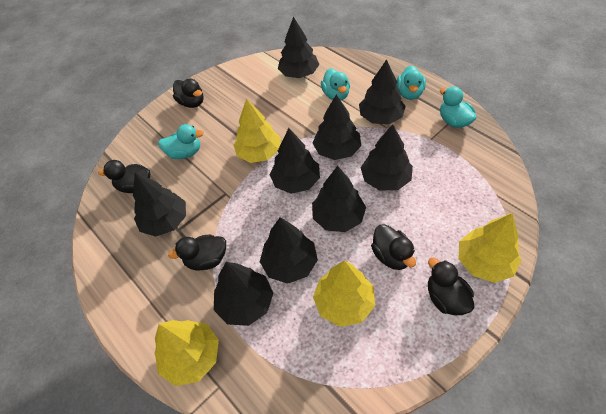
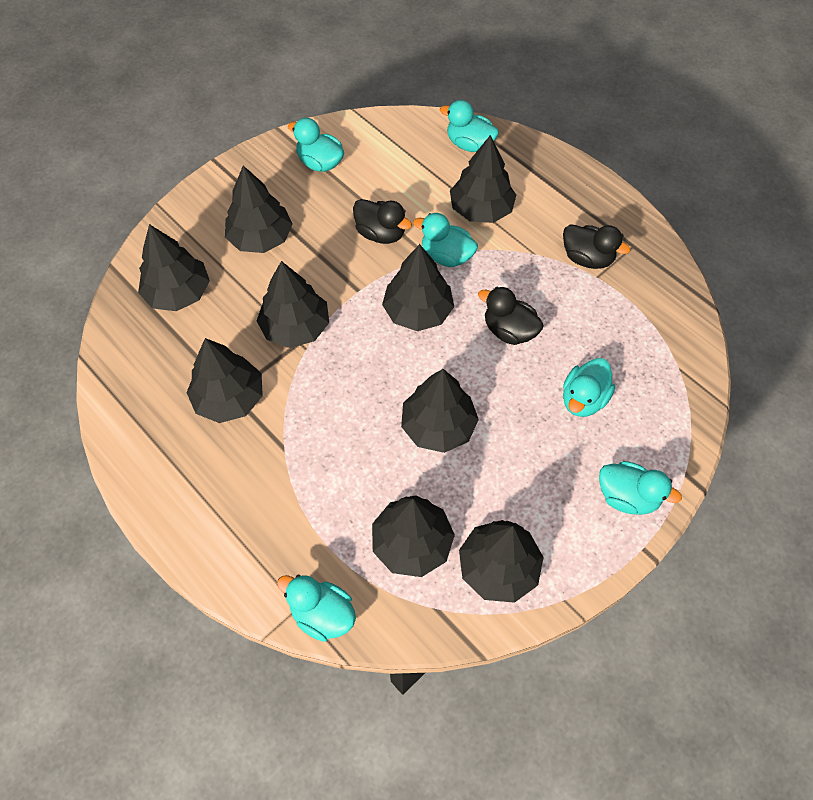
black duck: 5 -> 3
turquoise duck: 4 -> 6
yellow tree: 4 -> 0

